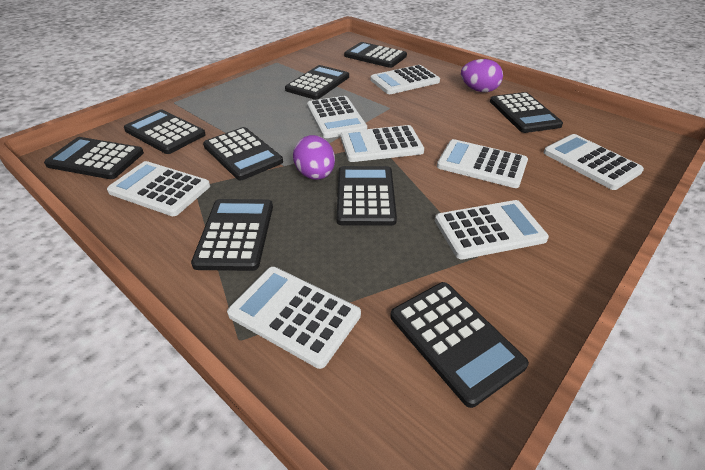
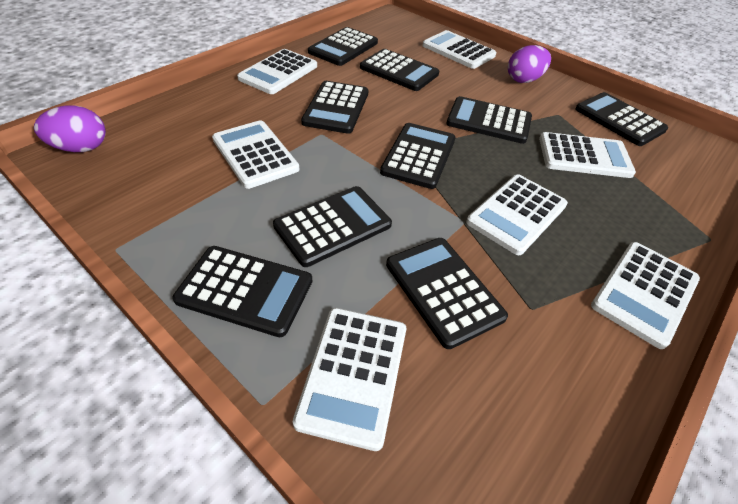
white calculator: 8 -> 7

